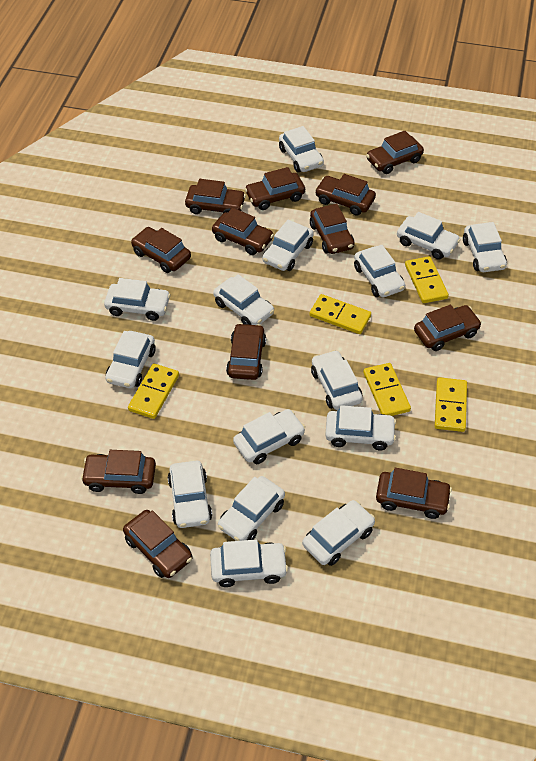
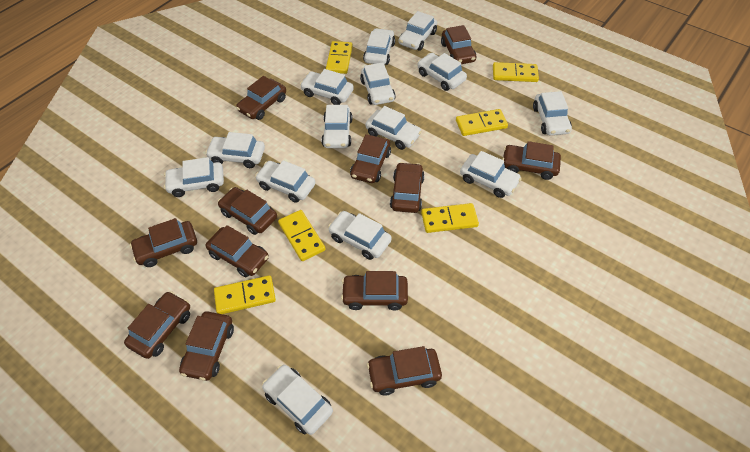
white car: 15 -> 14
yellow domino: 5 -> 6

